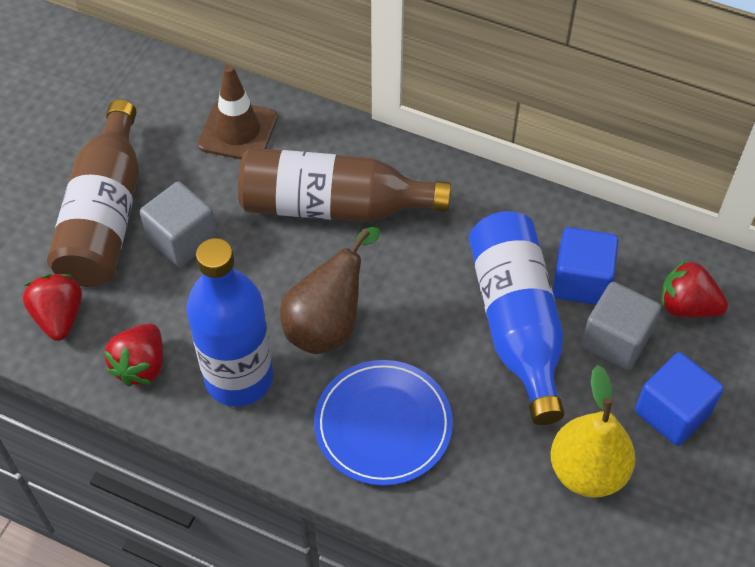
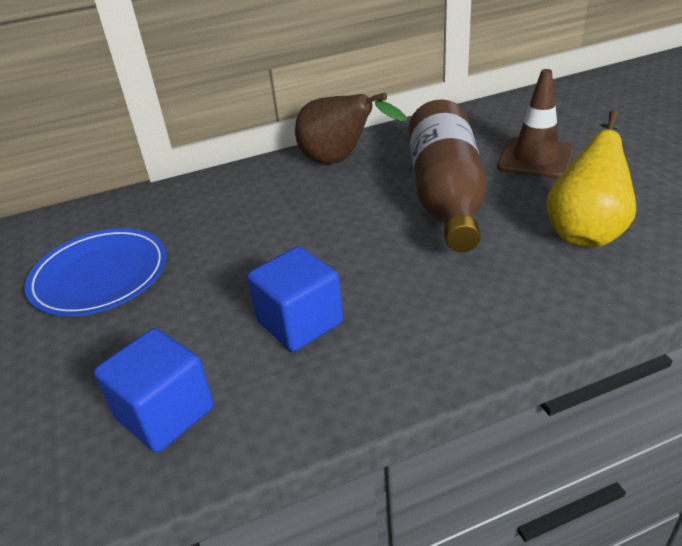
blue bottle: 2 -> 0
brown bottle: 2 -> 1
grey cube: 2 -> 0
red strawberry: 3 -> 0

